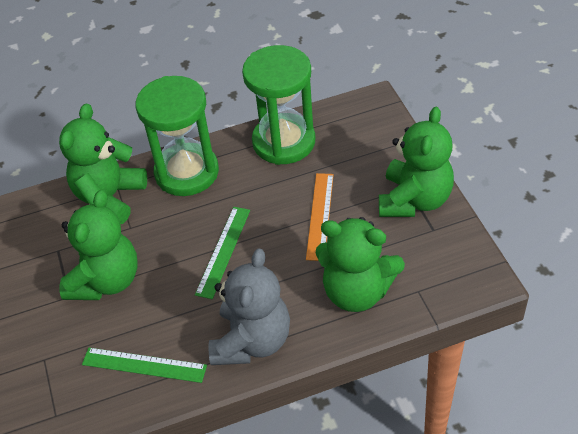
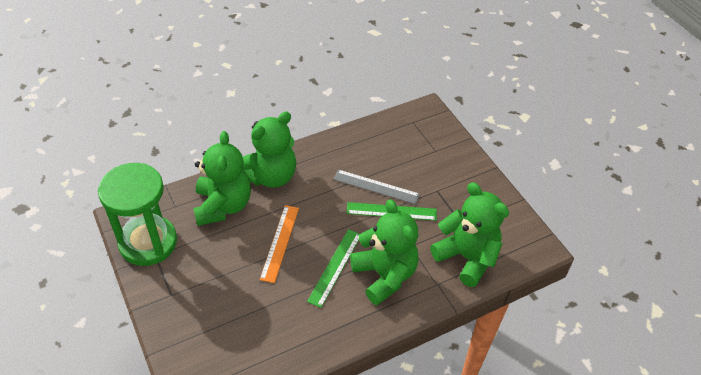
green hourglass: 2 -> 1
grey ruler: 0 -> 1
grey teddy bear: 1 -> 0

